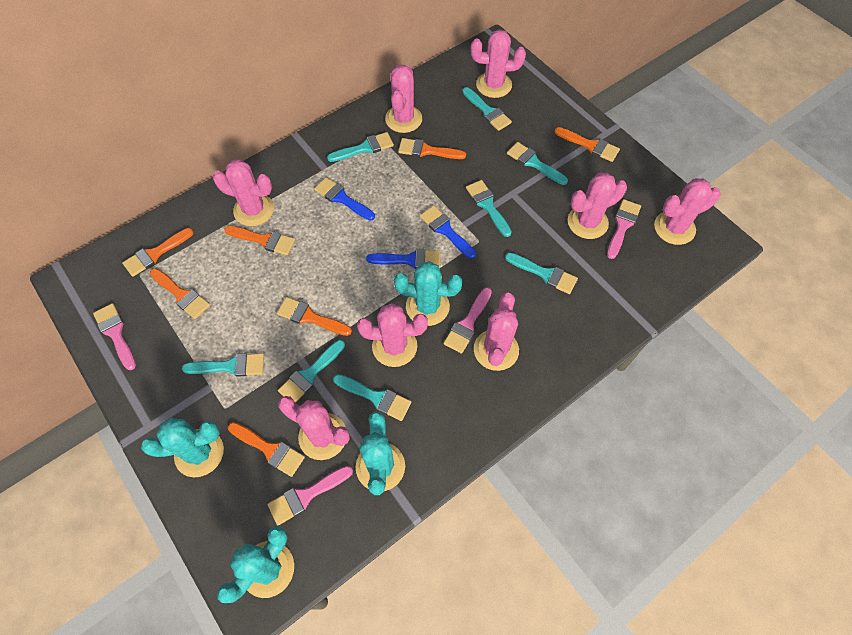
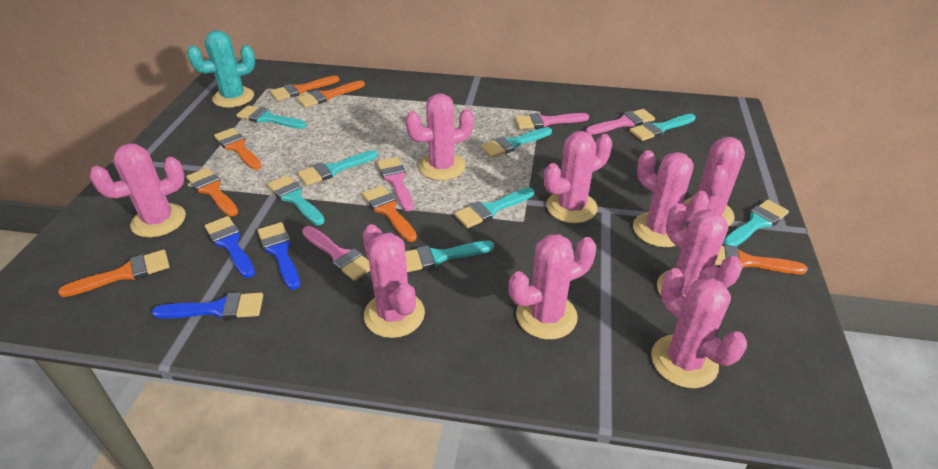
pink cactus: 8 -> 9
turquoise cactus: 4 -> 1

